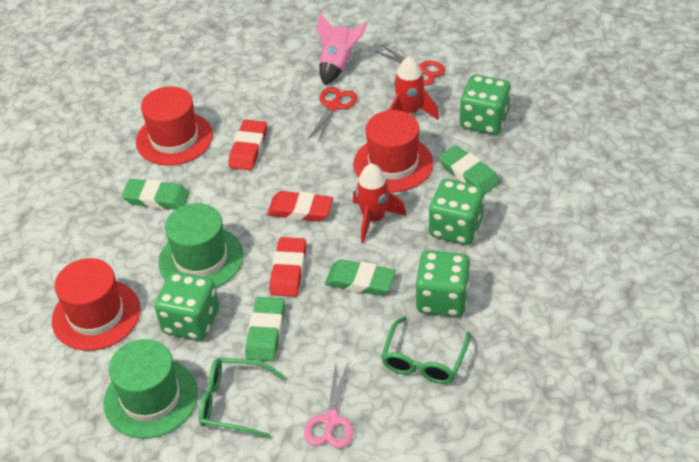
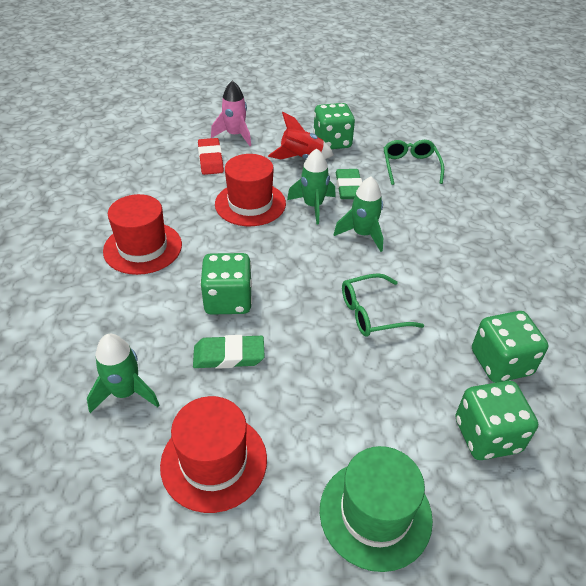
green eraser: 4 -> 2
green hat: 2 -> 1
green rocket: 0 -> 3
pink scissors: 1 -> 0
red eraser: 3 -> 1
red rocket: 2 -> 1
red scissors: 2 -> 0

